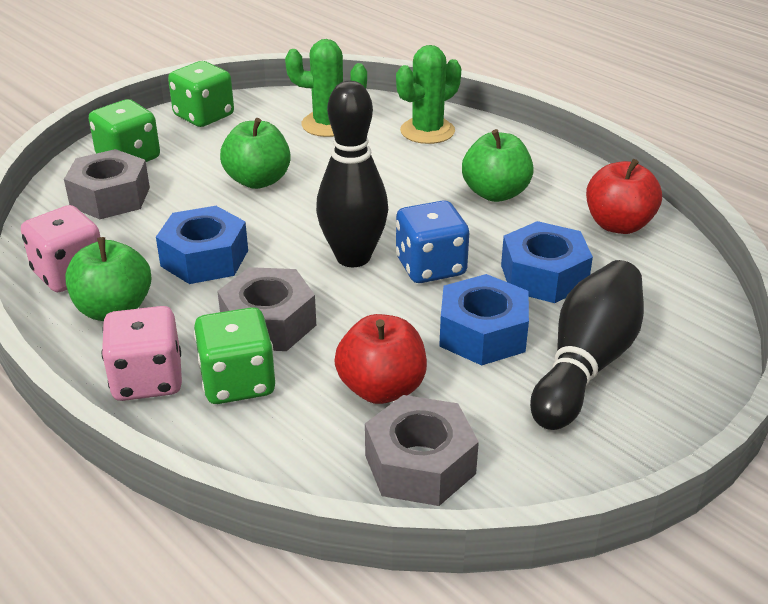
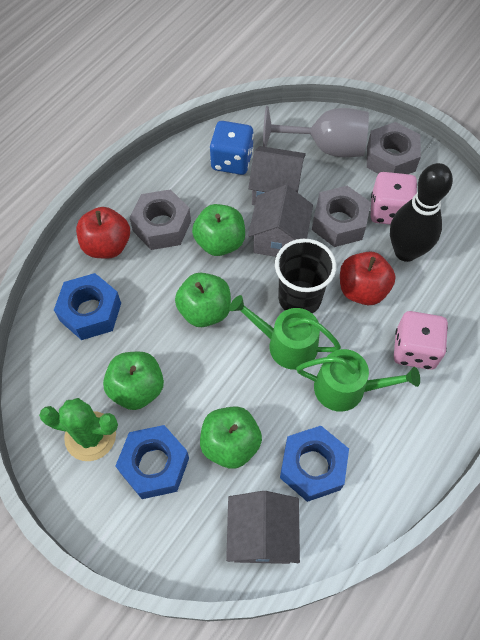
black bowling pin: 2 -> 1
black cup: 0 -> 1
green apple: 3 -> 4
green cactus: 2 -> 1
green dice: 3 -> 0
green watering can: 0 -> 2
grey goblet: 0 -> 1
grey house: 0 -> 3

